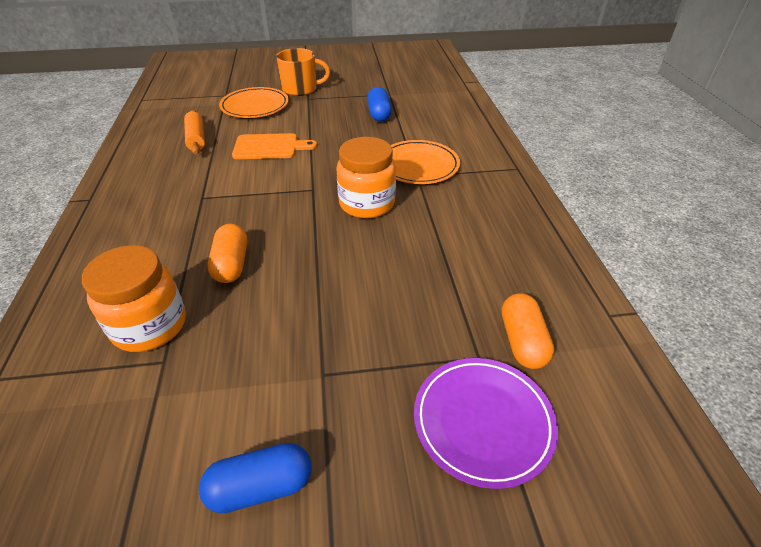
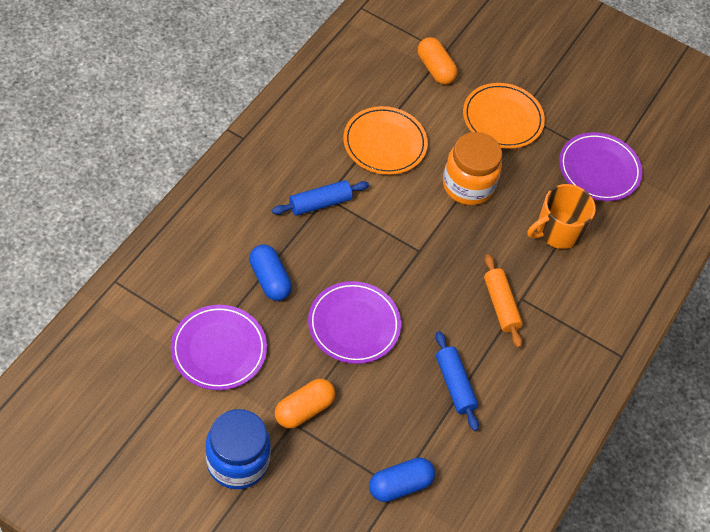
blue jar: 0 -> 1
blue rolling pin: 0 -> 2
orange cutting board: 1 -> 0
orange jar: 2 -> 1
purple plate: 1 -> 3

